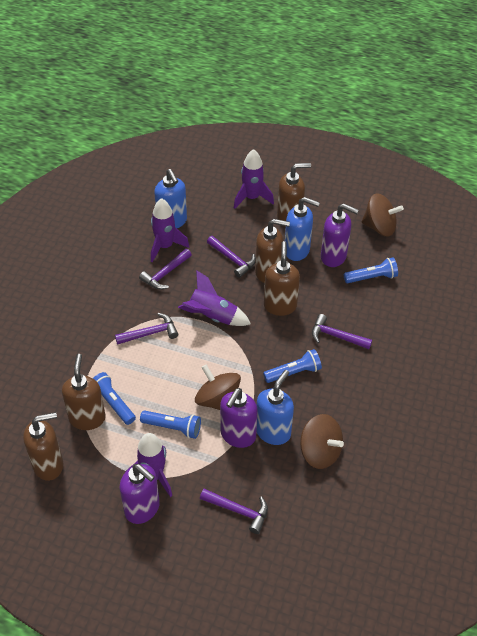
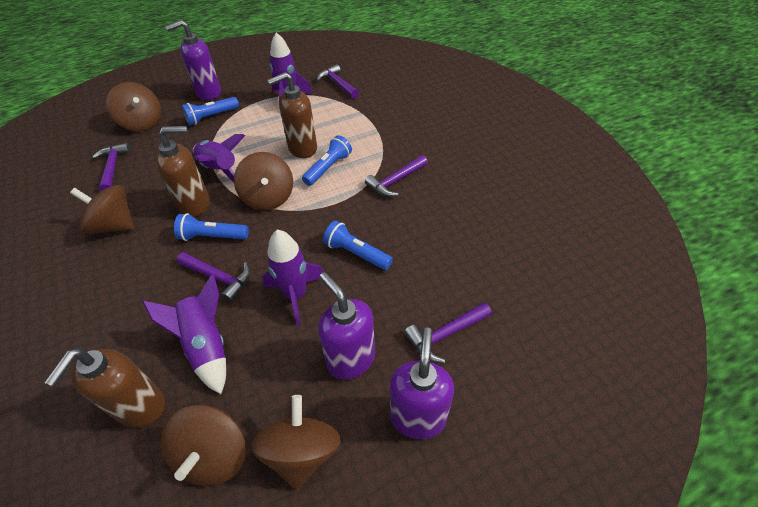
blue soap dispenser: 3 -> 0
brown soap dispenser: 5 -> 3
brown spinning top: 3 -> 5

